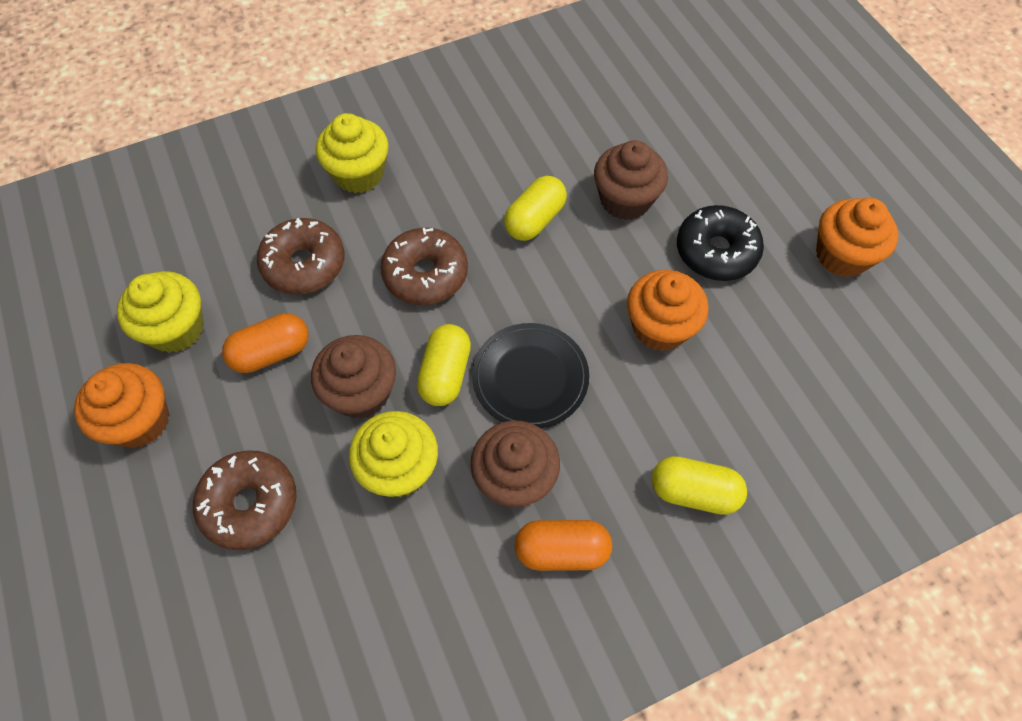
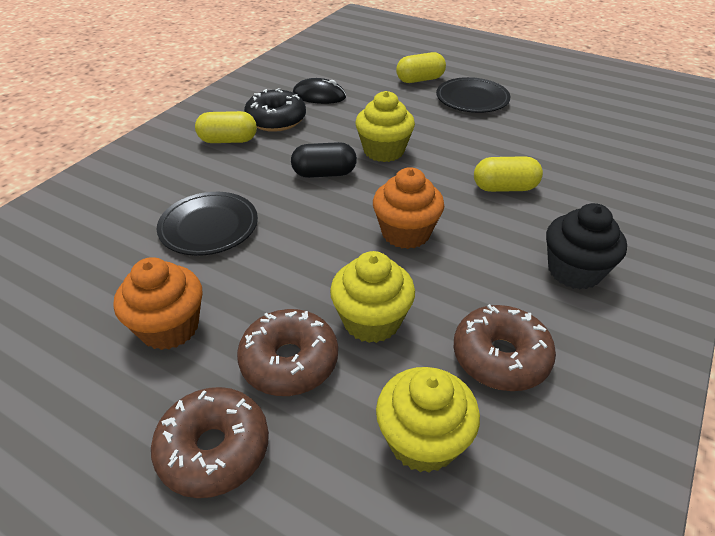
black capsule: 0 -> 1
black cupcake: 0 -> 1
black mouse: 0 -> 1
black plate: 1 -> 2
brown cupcake: 3 -> 0
orange capsule: 2 -> 0
orange cupcake: 3 -> 2

